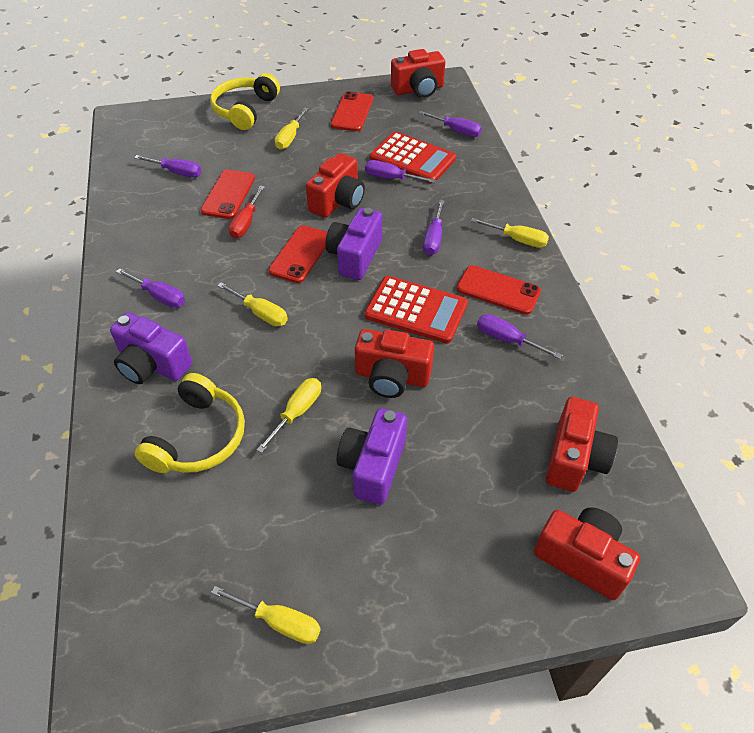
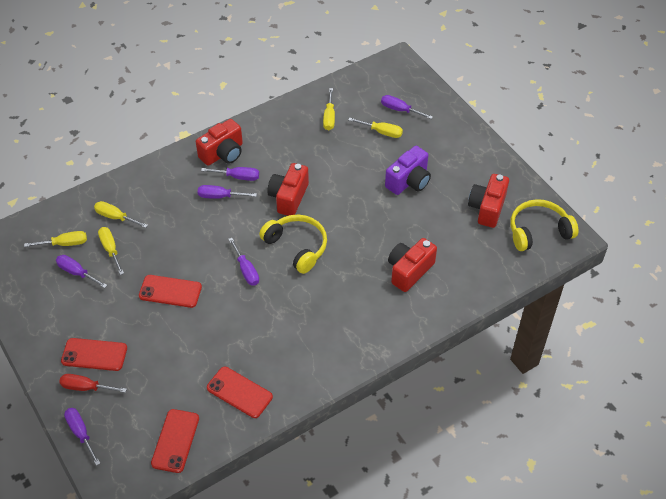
purple camera: 3 -> 1
red calculator: 2 -> 0
red camera: 5 -> 4

